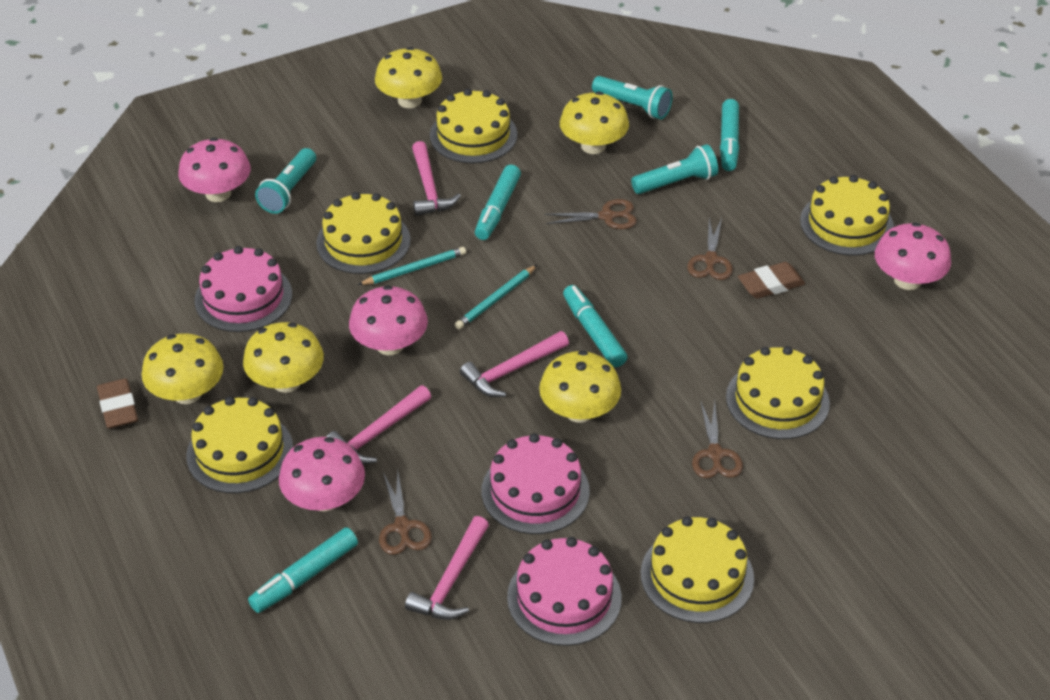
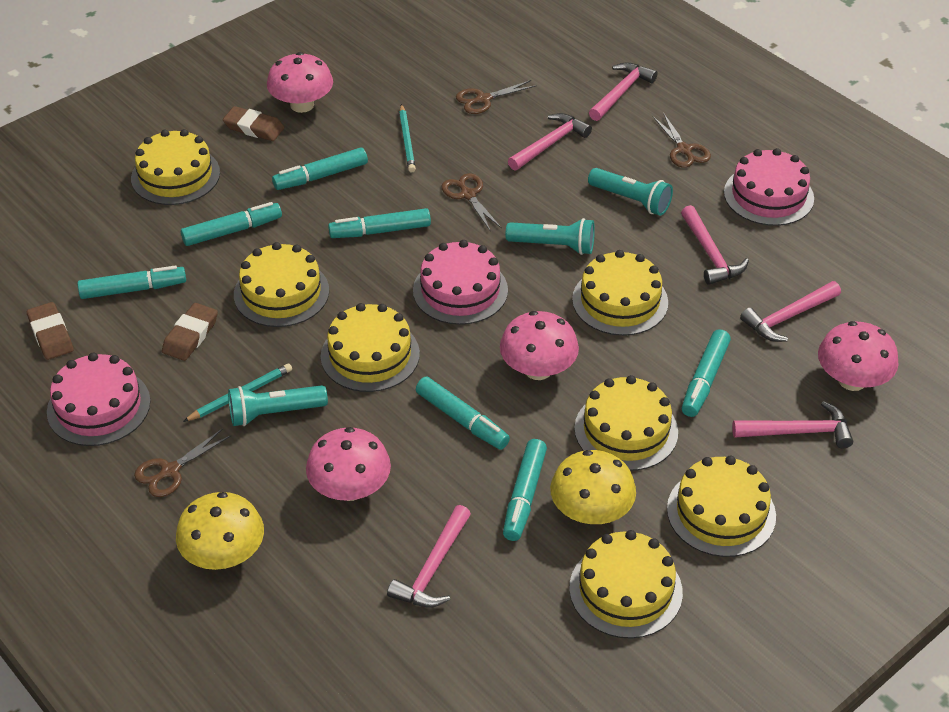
brown eraser: 2 -> 3
pink hammer: 4 -> 6
turquoise marker: 4 -> 7
yellow cake: 6 -> 7
yellow mushroom: 5 -> 2

